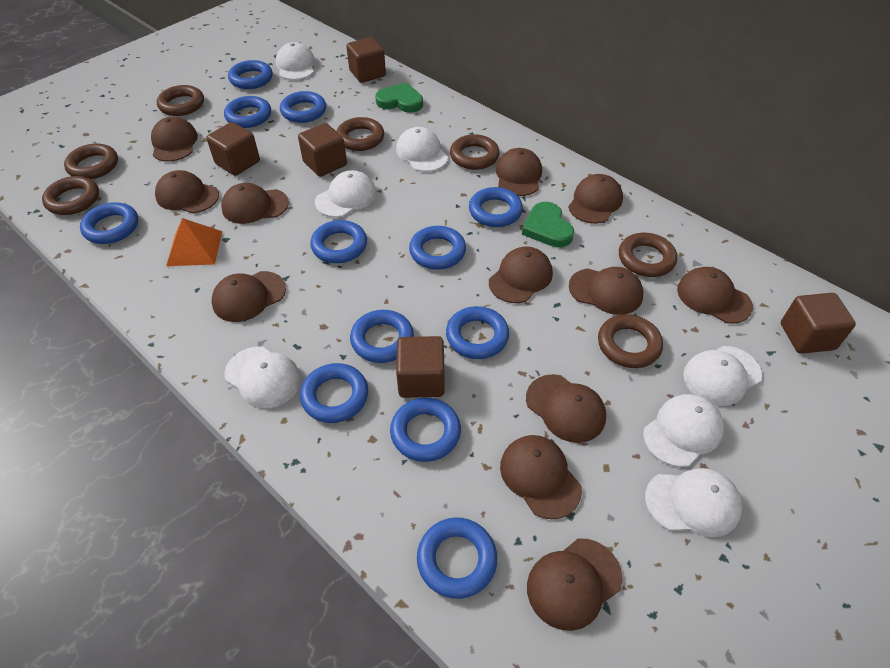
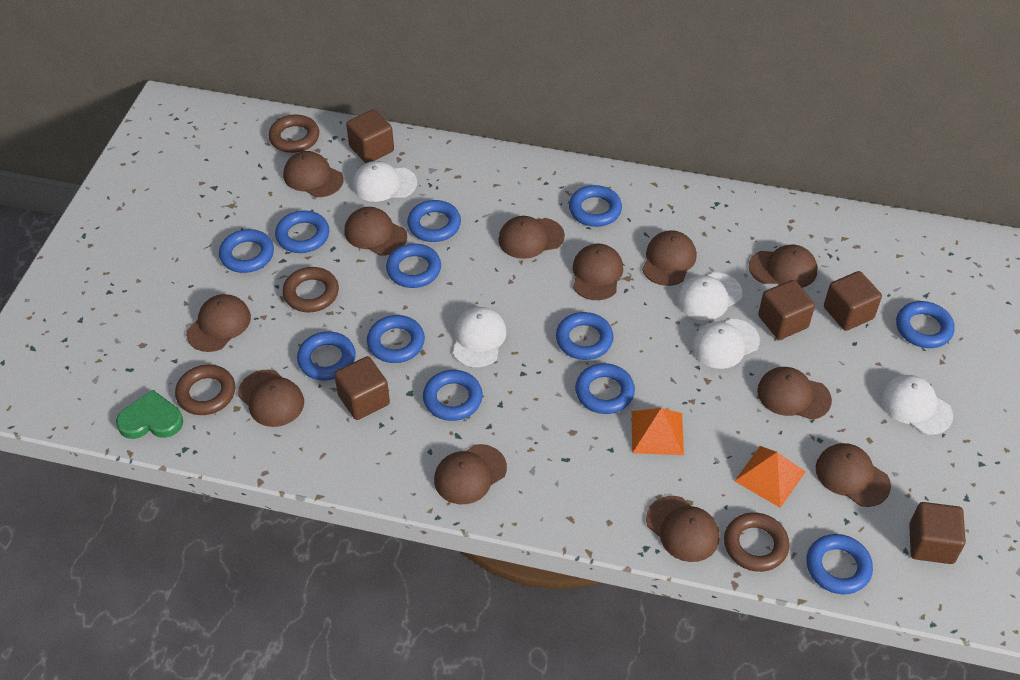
brown ring: 7 -> 4
green heart: 2 -> 1
orange pyramid: 1 -> 2
white cap: 7 -> 5

